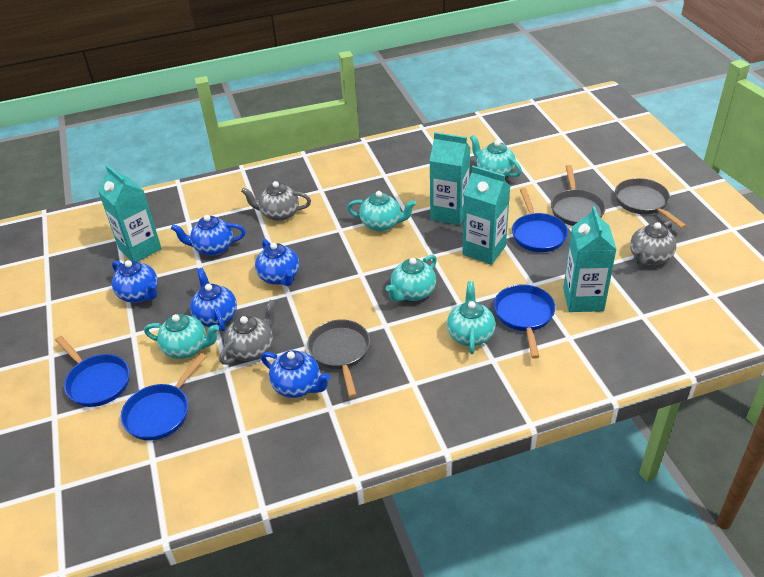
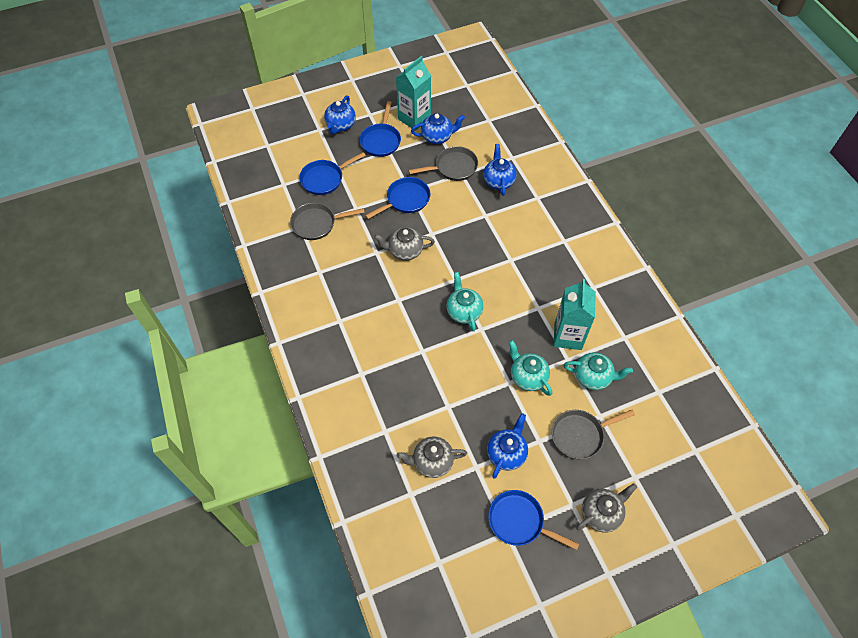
blue teapot: 5 -> 4
turquoise carton: 4 -> 2
turquoise teapot: 5 -> 3

